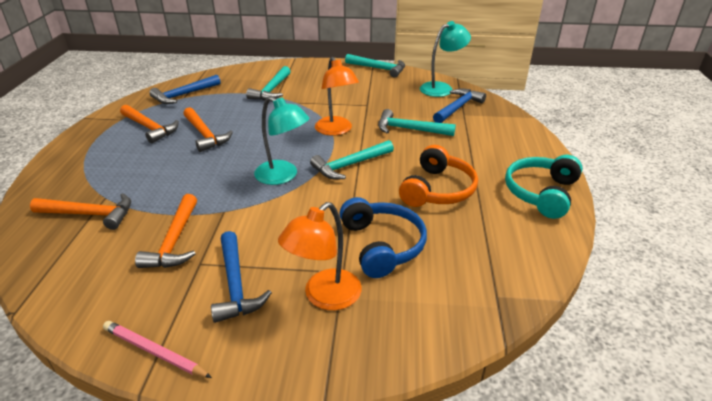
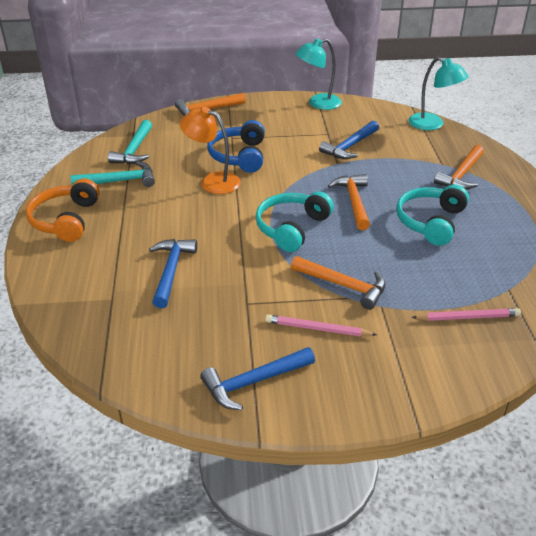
orange lamp: 2 -> 1
pink pencil: 1 -> 2
turquoise hammer: 4 -> 2
turquoise headphones: 1 -> 2

